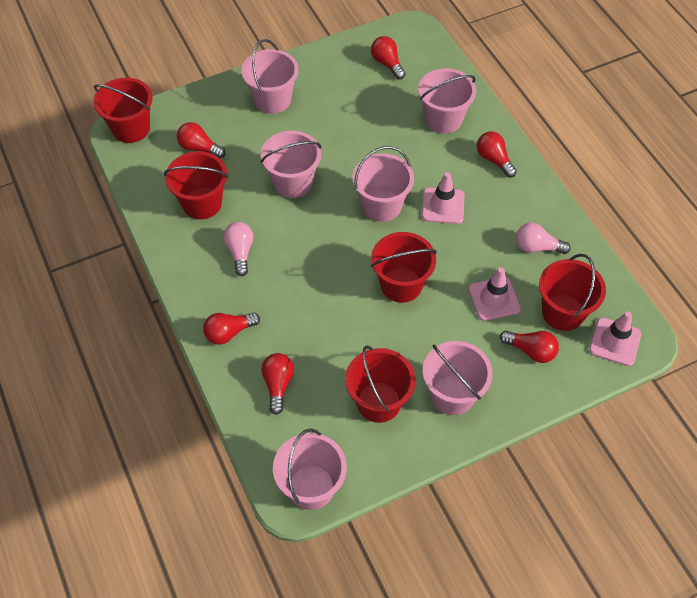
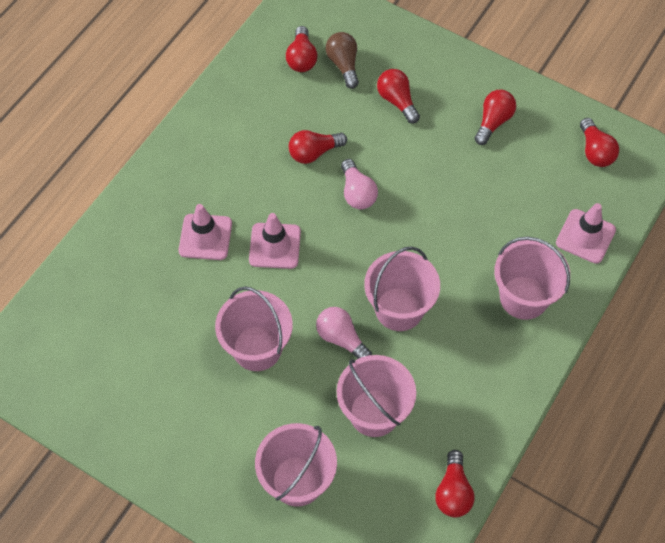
brown light bulb: 0 -> 1
pink bucket: 6 -> 5
red bucket: 5 -> 0

